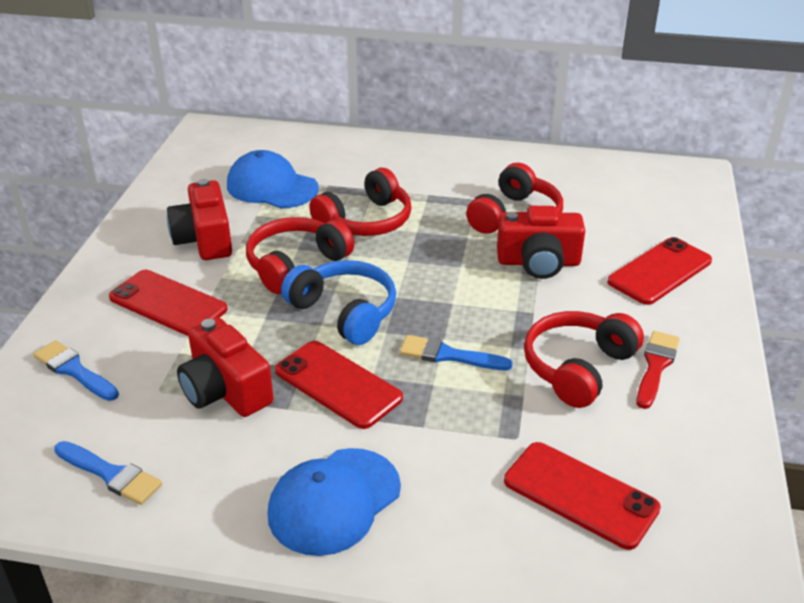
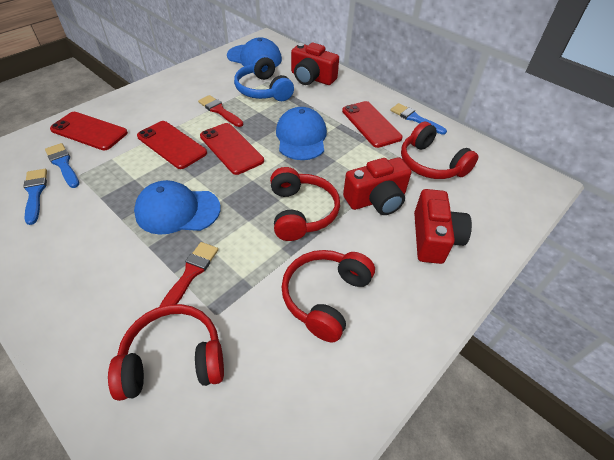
blue cap: 2 -> 3
red brush: 1 -> 2

